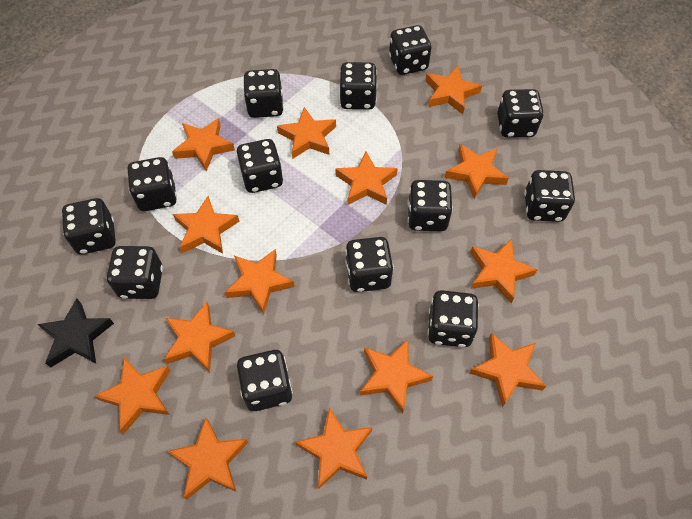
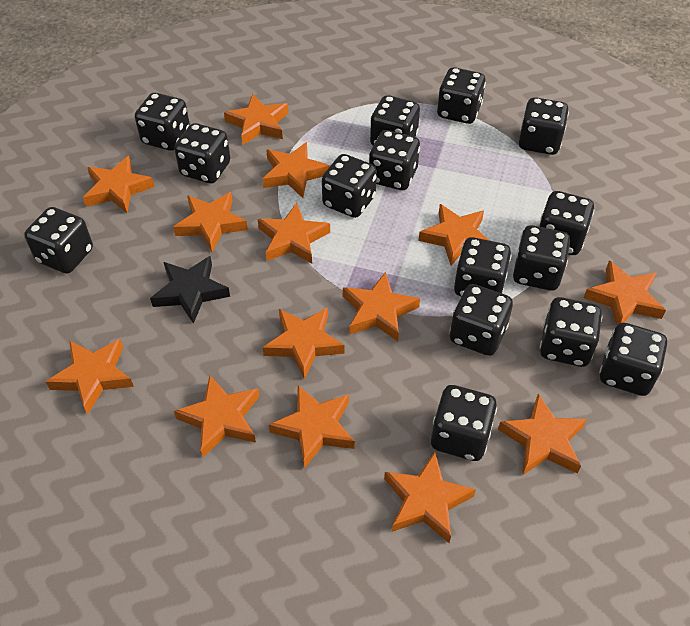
black dice: 13 -> 15

